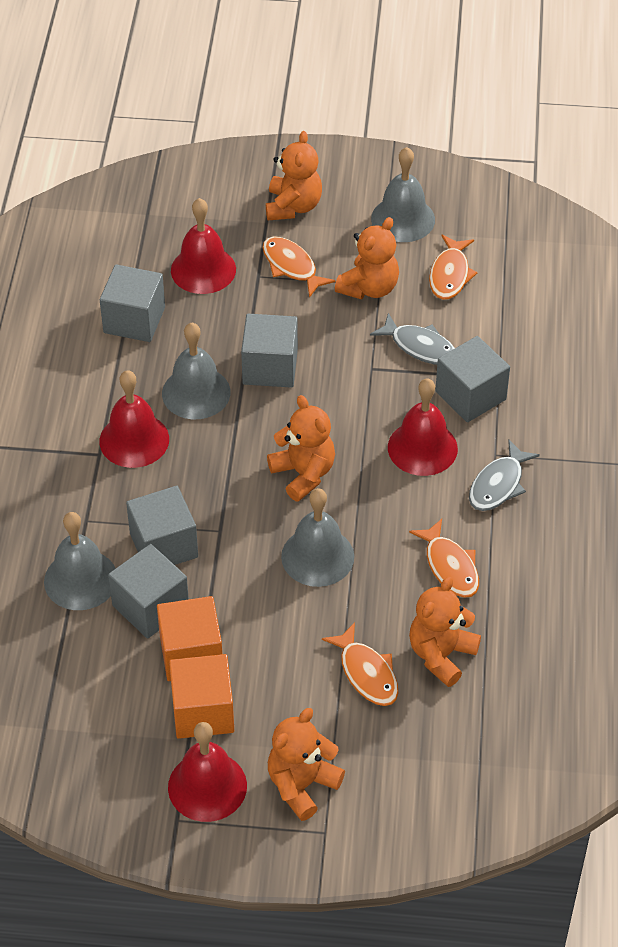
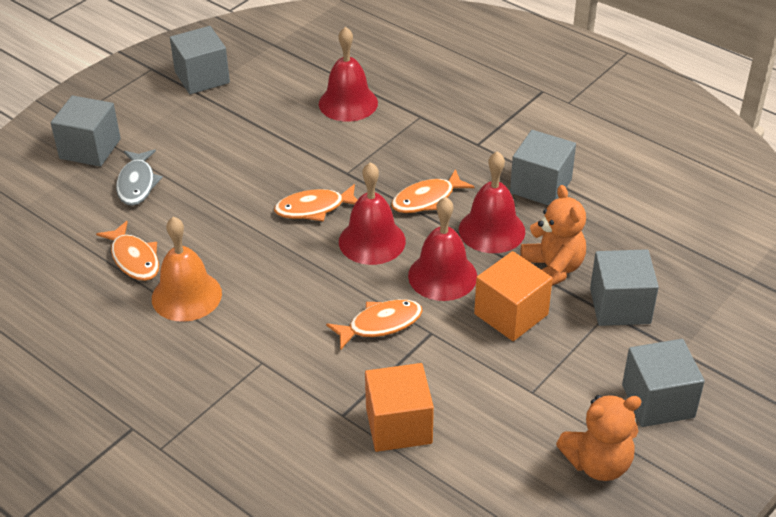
grey bell: 4 -> 0
grey fish: 2 -> 1
orange bell: 0 -> 1
orange teddy bear: 5 -> 2

